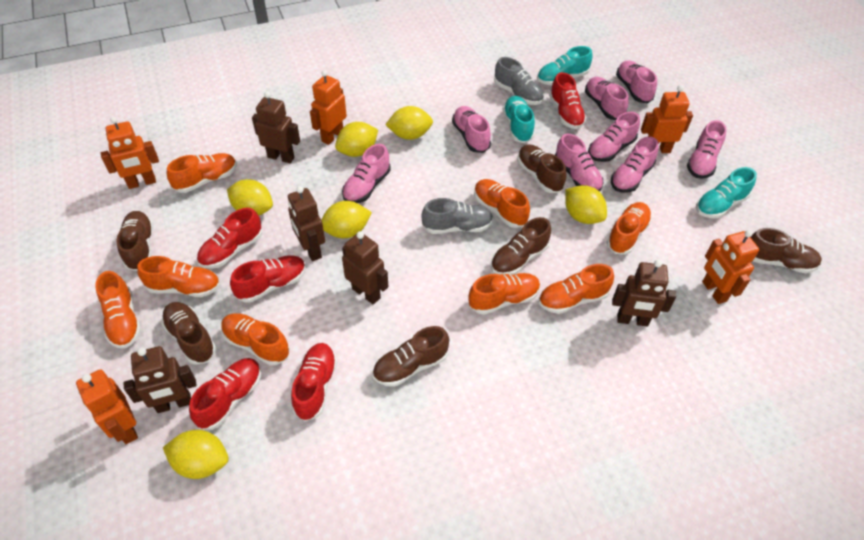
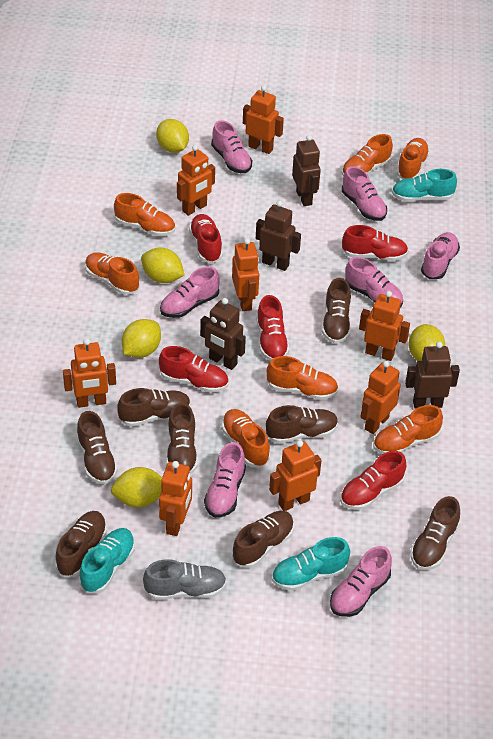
brown robot: 5 -> 4
brown shoe: 6 -> 8
grey shoe: 2 -> 1
orange robot: 5 -> 8
orange shoe: 8 -> 7
pink shoe: 8 -> 7
yellow lemon: 6 -> 5

